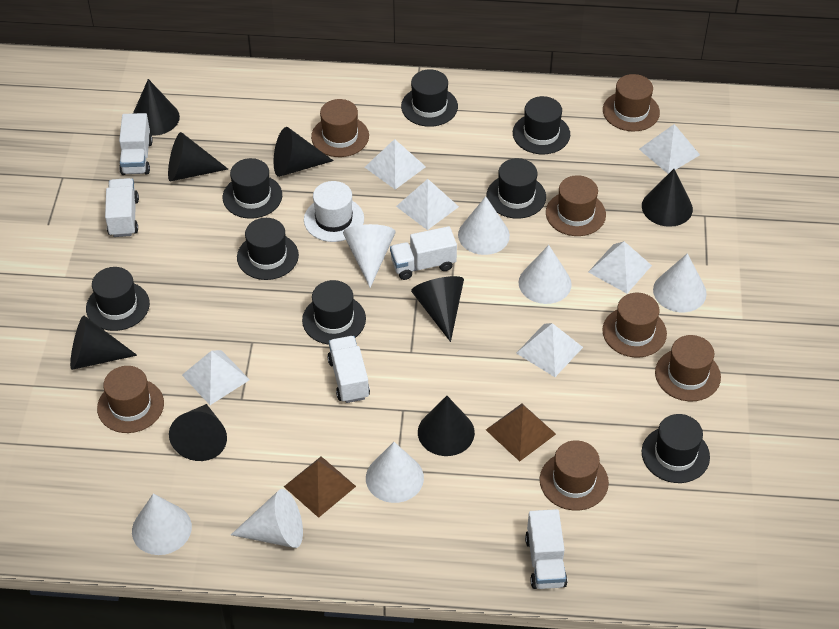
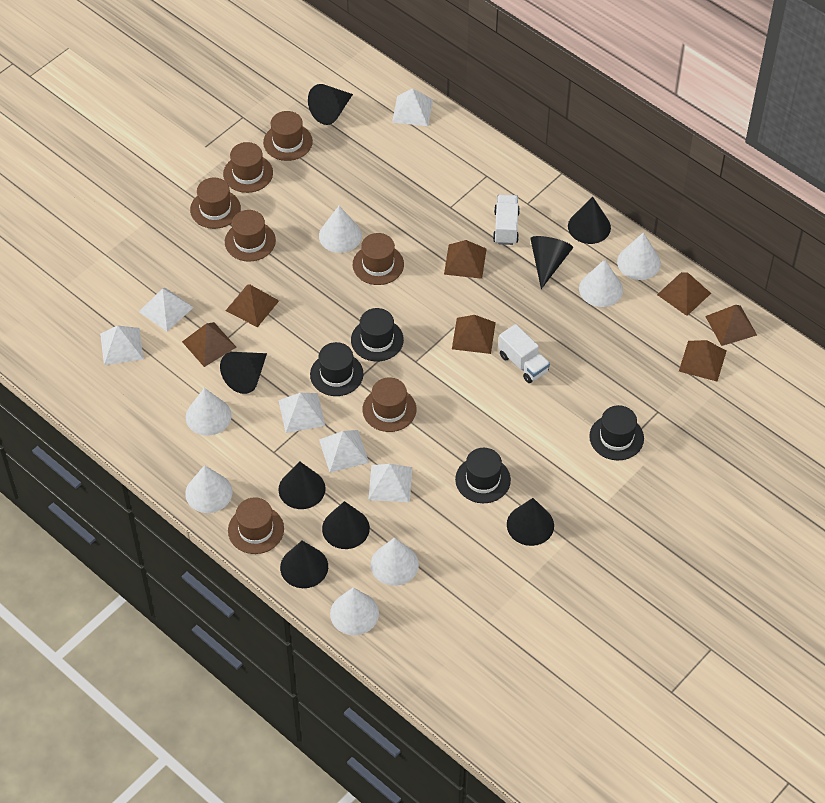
black hat: 8 -> 4
brown pyramid: 2 -> 7
white hat: 1 -> 0
white truck: 5 -> 2

